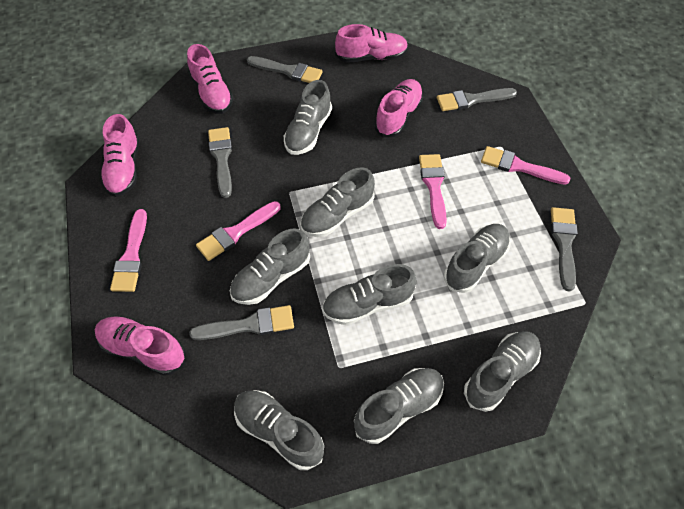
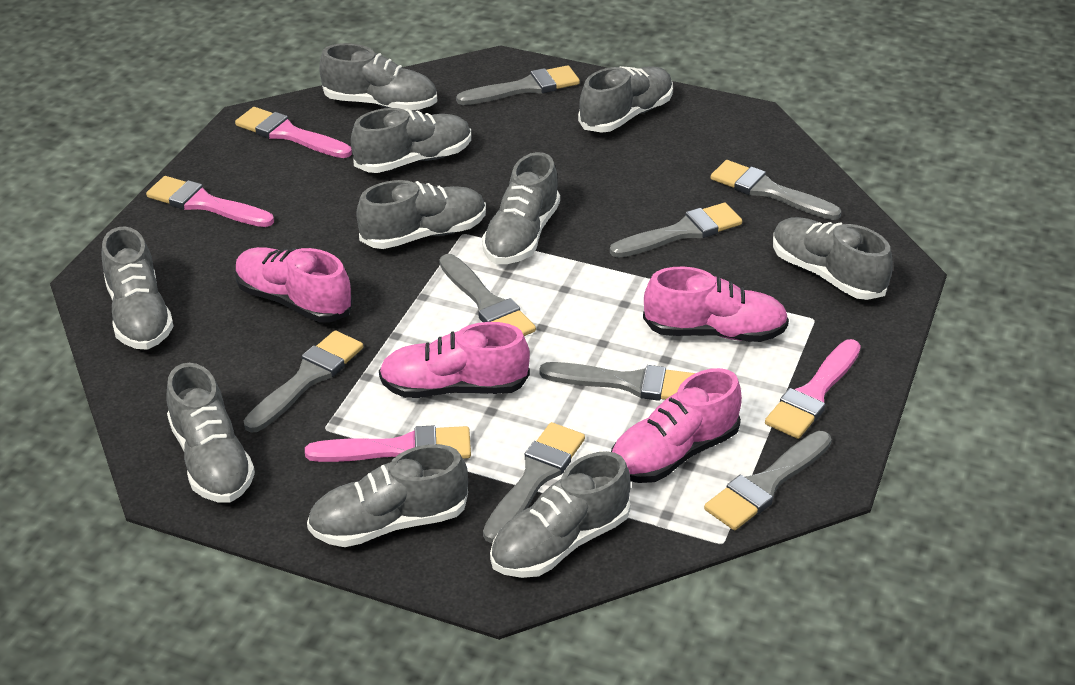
grey brush: 5 -> 8
grey shoe: 8 -> 10
pink shoe: 5 -> 4

